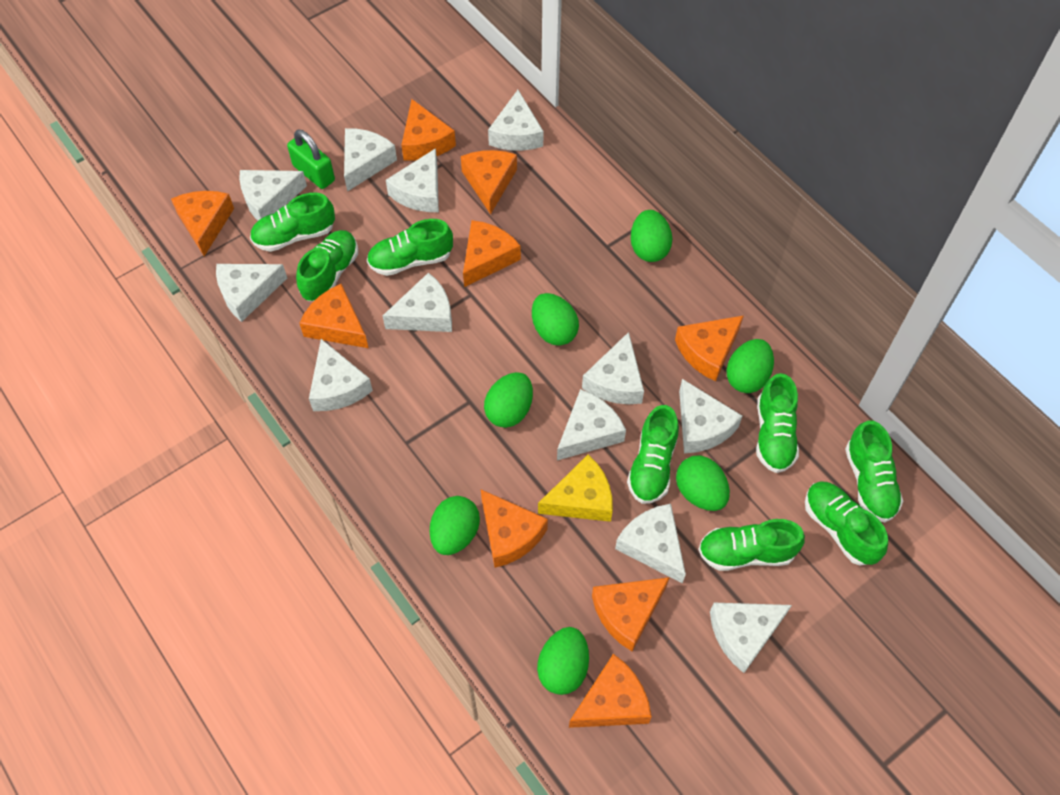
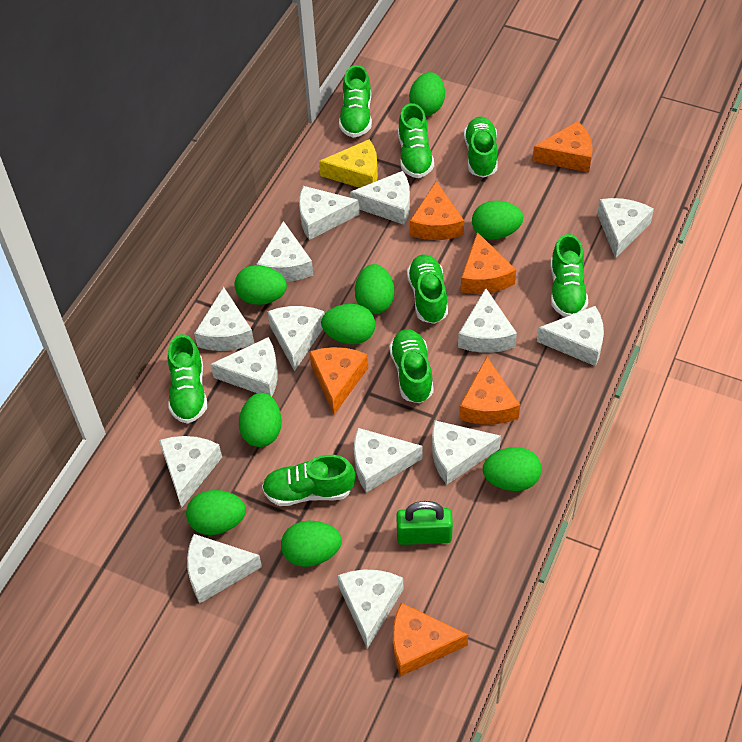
green egg: 7 -> 9
orange cheese: 9 -> 6
white cheese: 12 -> 14

